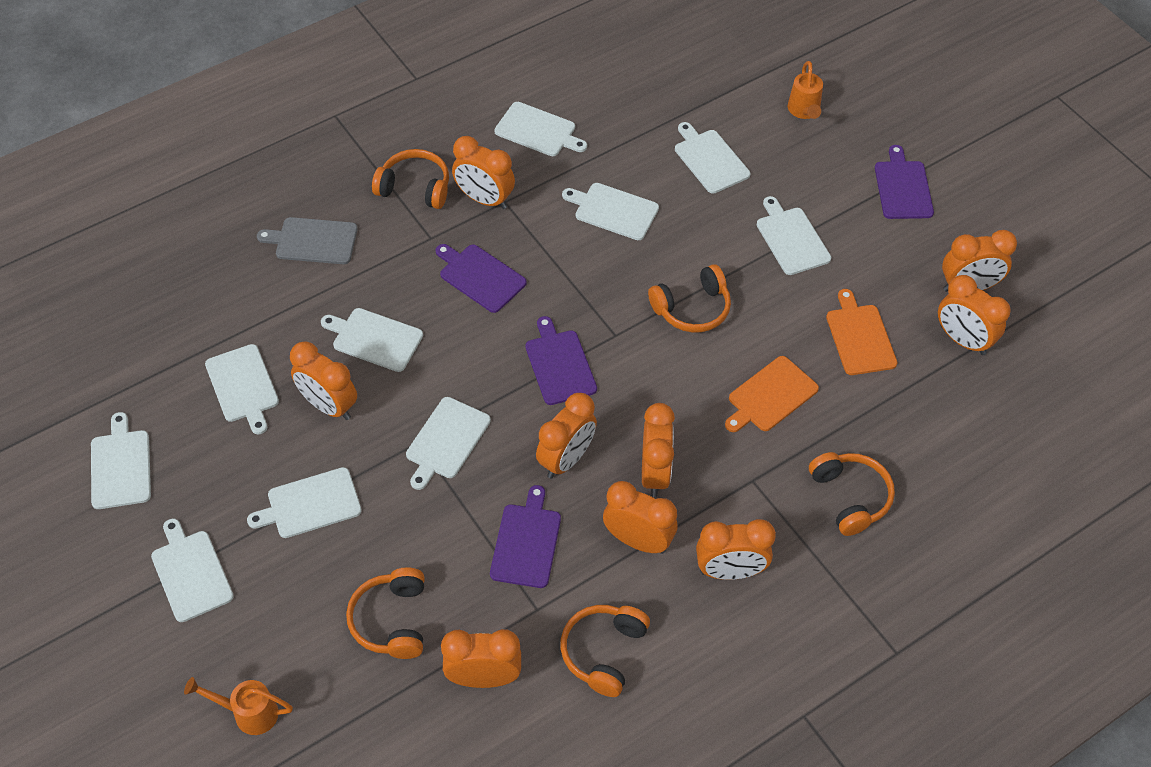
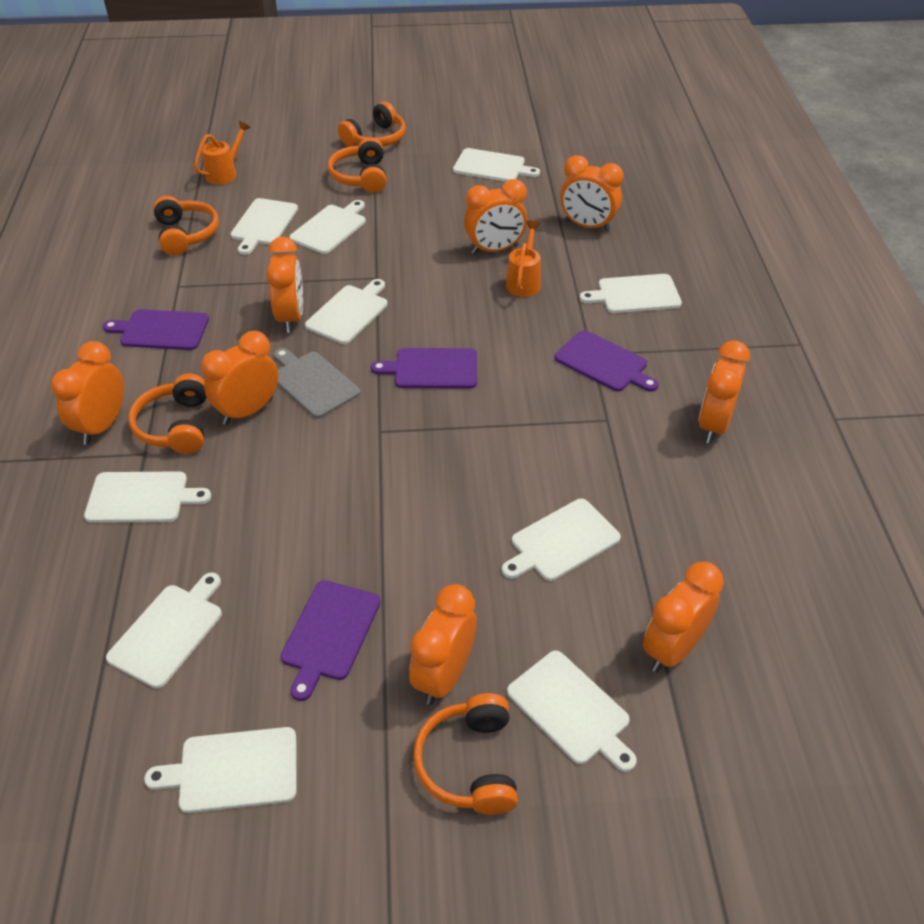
orange clock: 9 -> 8
orange cutting board: 2 -> 0

